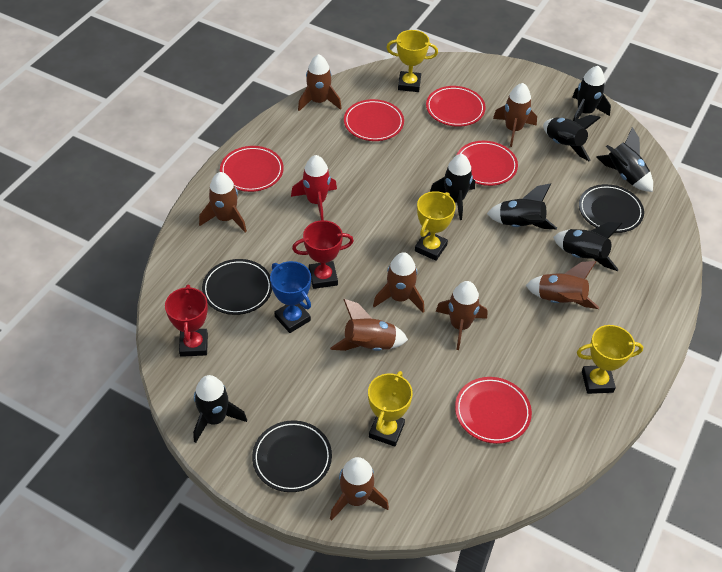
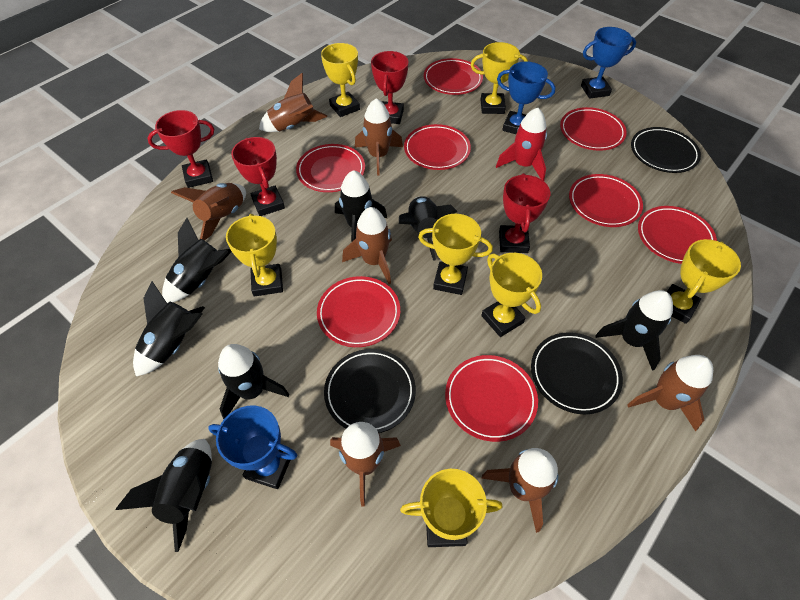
blue trophy: 1 -> 3
brown rocket: 8 -> 7
red plate: 5 -> 8
red trophy: 2 -> 4
yellow trophy: 4 -> 7

